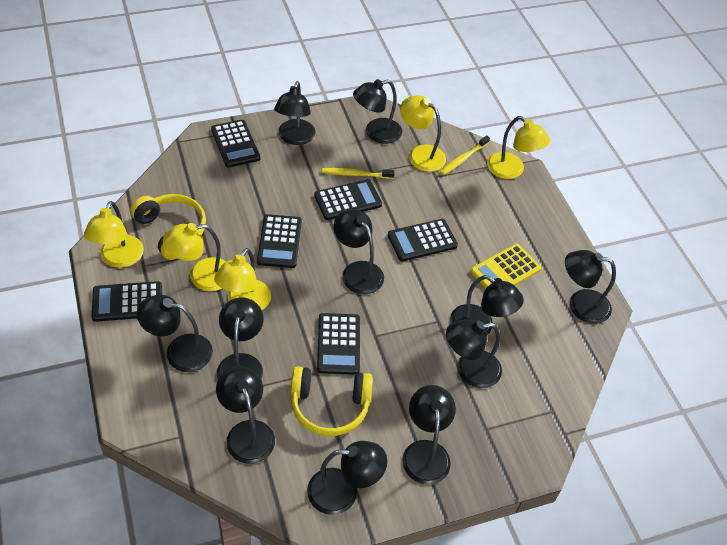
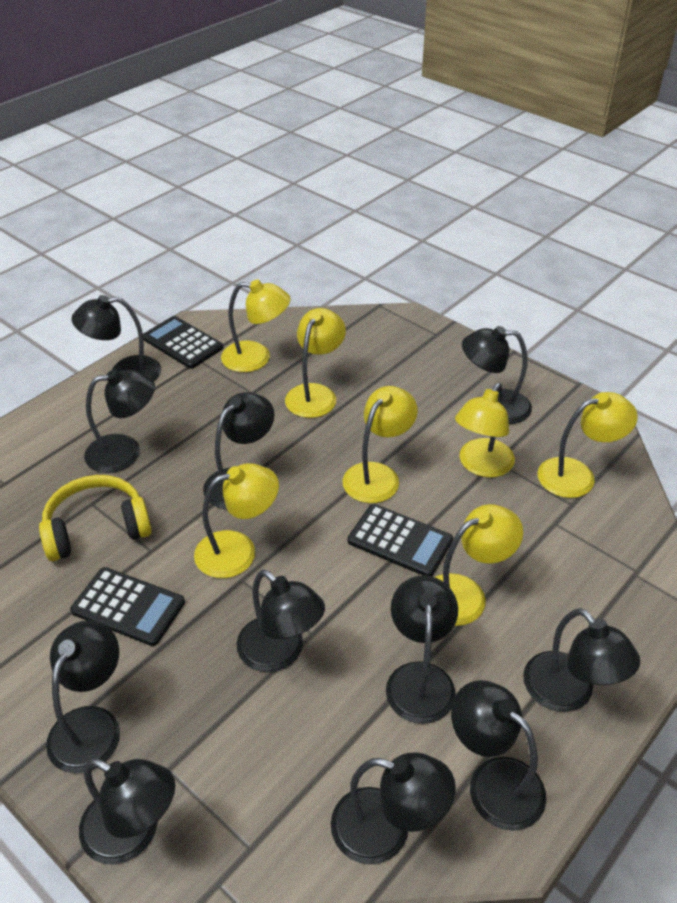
black calculator: 6 -> 3
yellow calculator: 1 -> 0
yellow headphones: 2 -> 1
yellow lamp: 5 -> 7
yellow toothbrush: 2 -> 0

